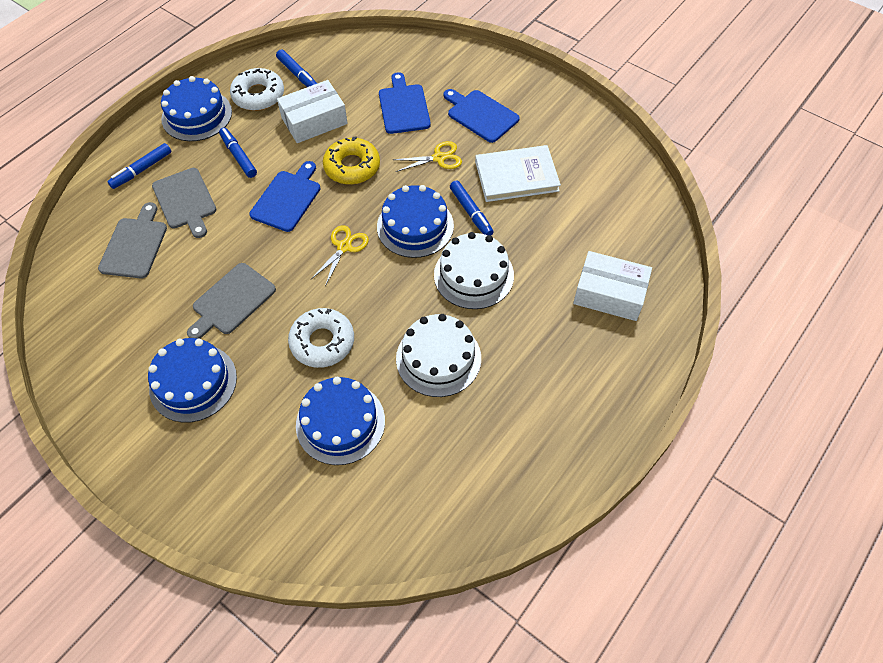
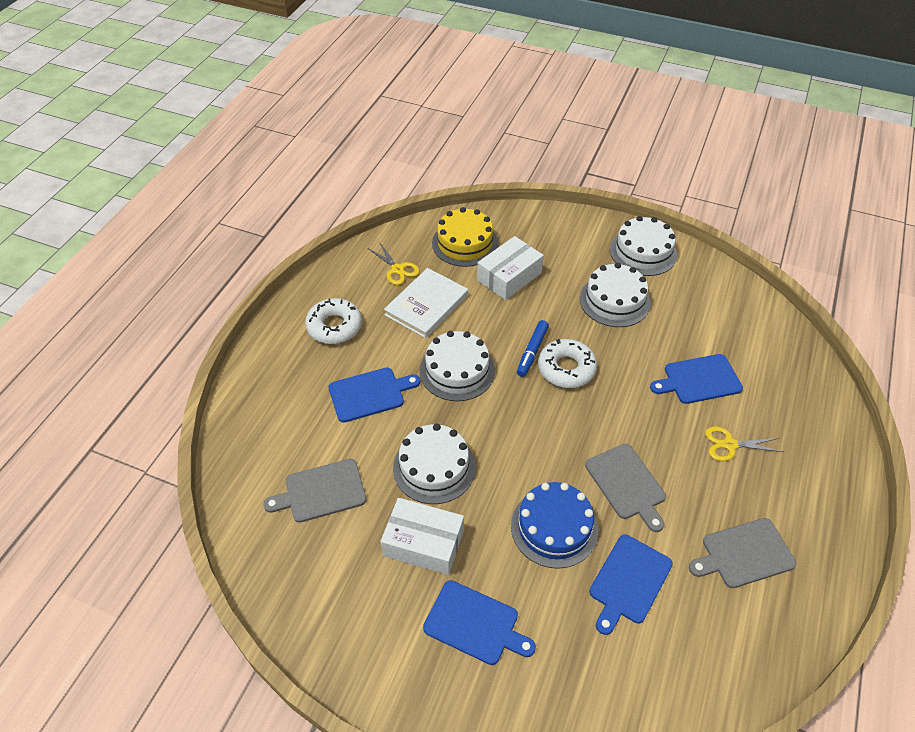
blue cake: 4 -> 1
blue cutting board: 3 -> 4
blue marker: 4 -> 1
white cake: 2 -> 4
yellow cake: 0 -> 1
yellow donut: 1 -> 0

